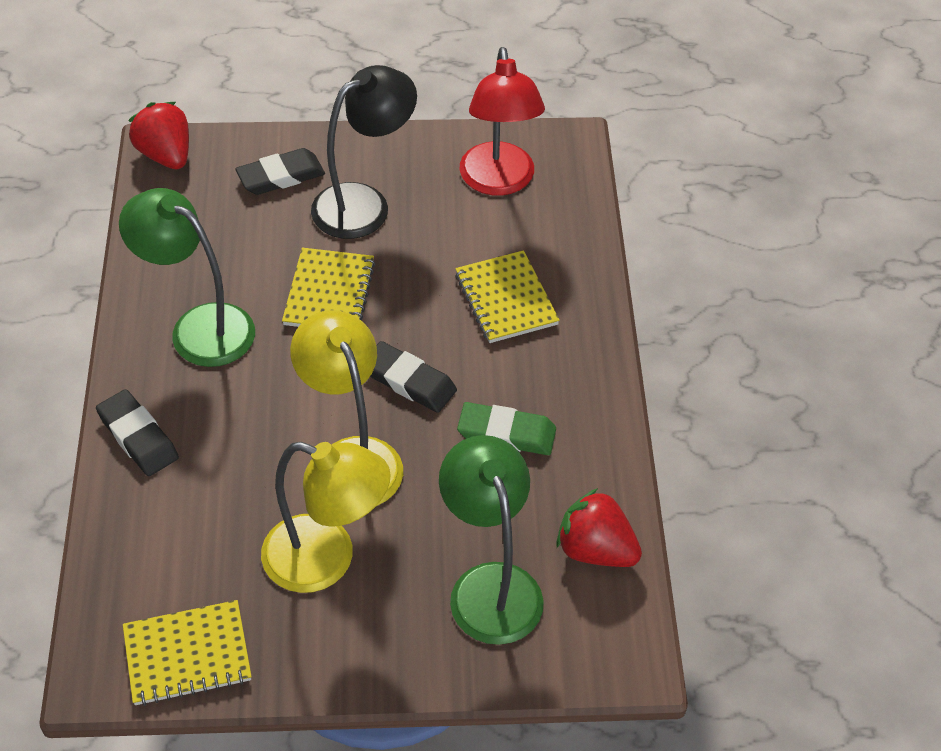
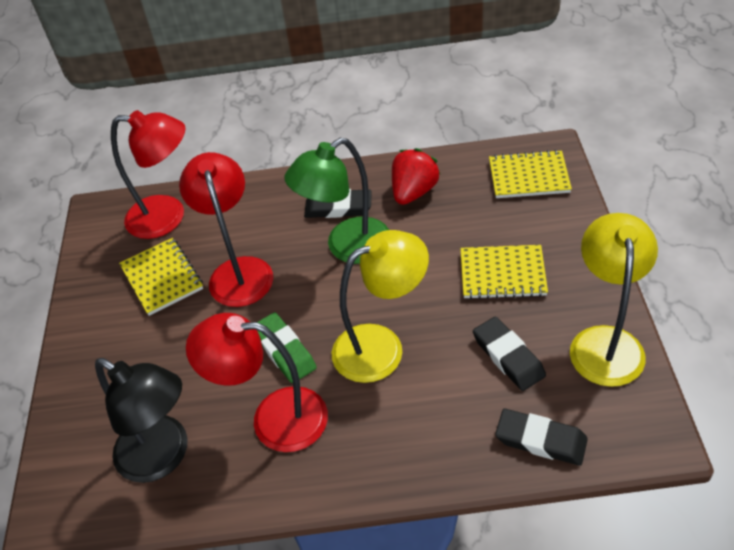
green lamp: 2 -> 1
red lamp: 1 -> 3
red strawberry: 2 -> 1

